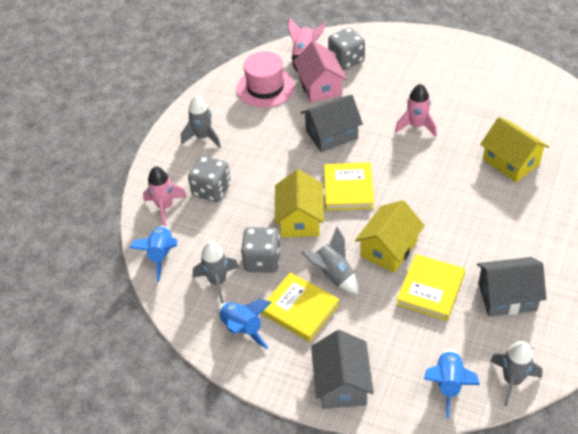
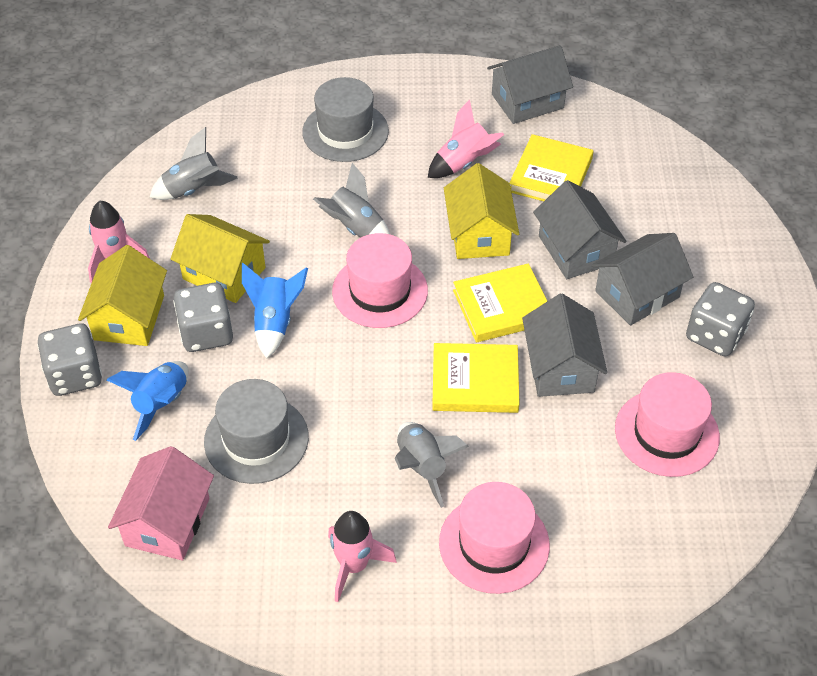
blue rocket: 3 -> 2
grey hat: 0 -> 2
grey house: 3 -> 4
grey rocket: 4 -> 3
pink hat: 1 -> 3

